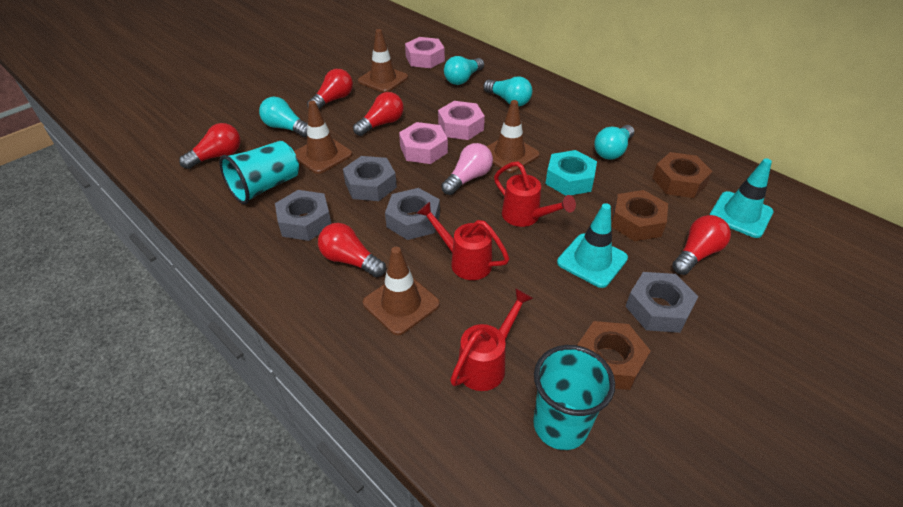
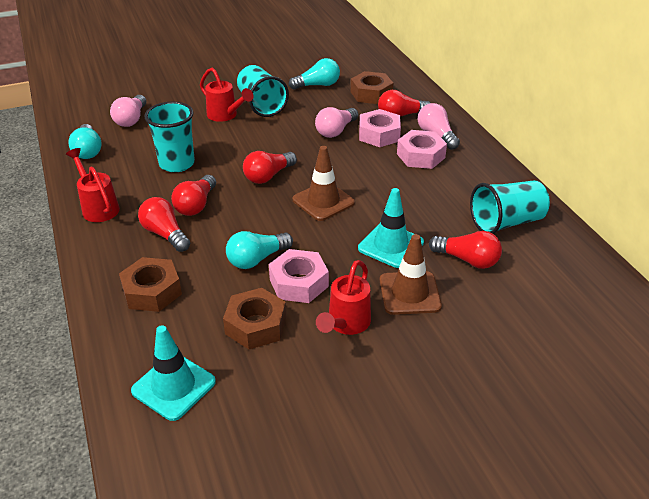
brown traffic cone: 4 -> 2
grey nut: 4 -> 0
pink light bulb: 1 -> 3
turquoise cup: 2 -> 3
turquoise light bulb: 4 -> 3
turquoise nut: 1 -> 0

